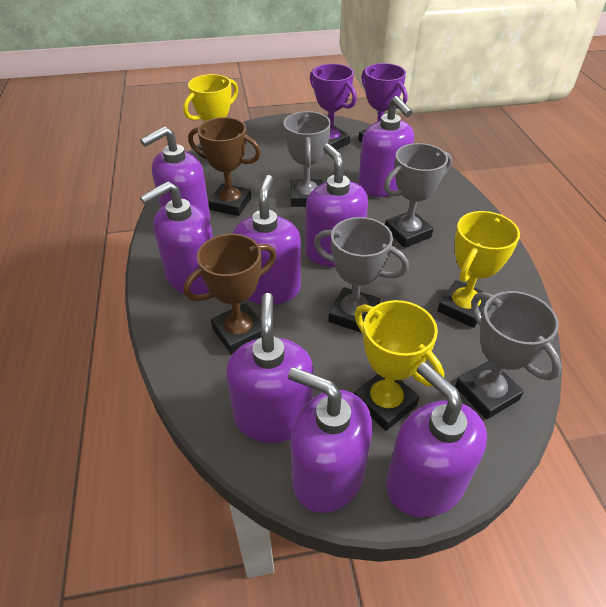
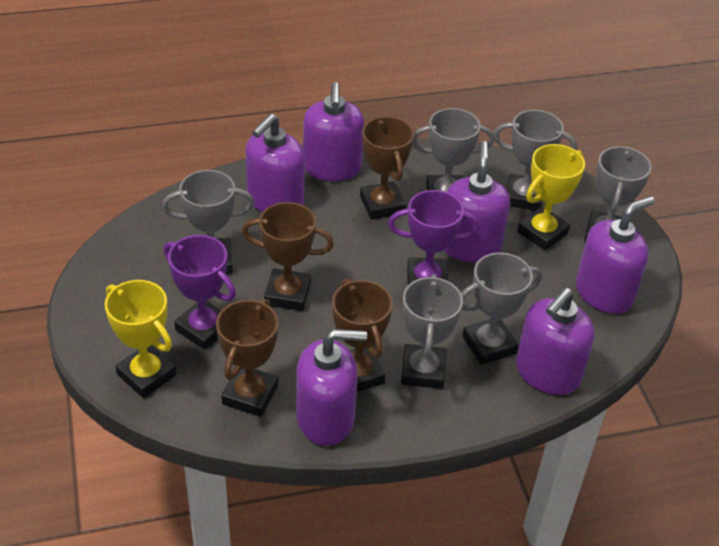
brown trophy: 2 -> 4
grey trophy: 4 -> 6
purple soap dispenser: 8 -> 6
yellow trophy: 3 -> 2

